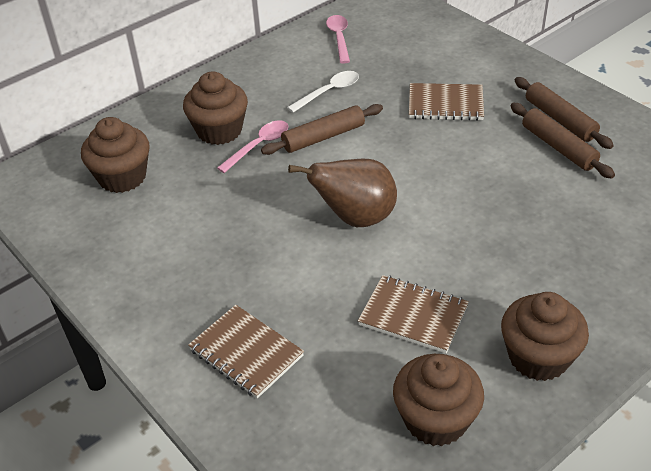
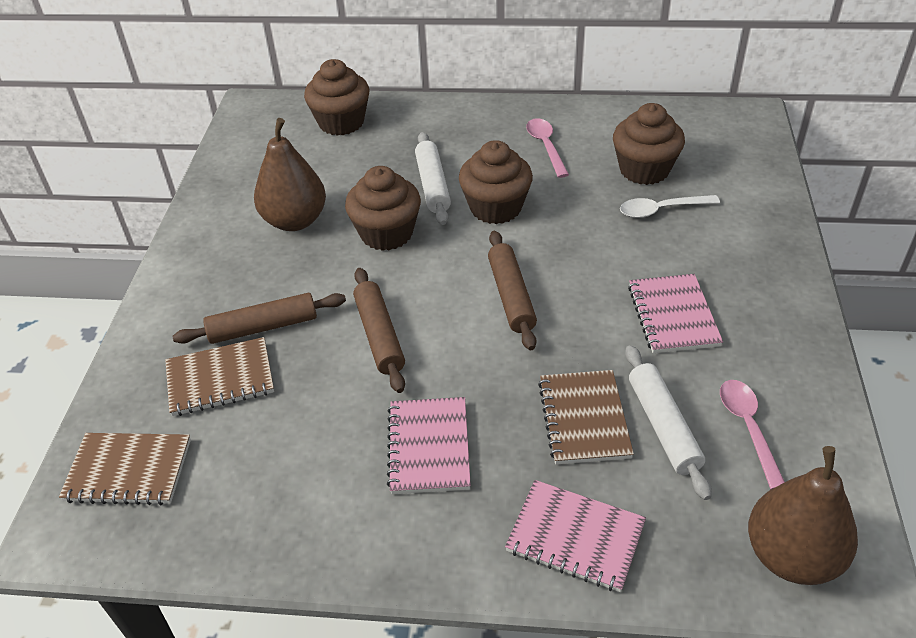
brown pear: 1 -> 2
pink notebook: 0 -> 3
white rolling pin: 0 -> 2

